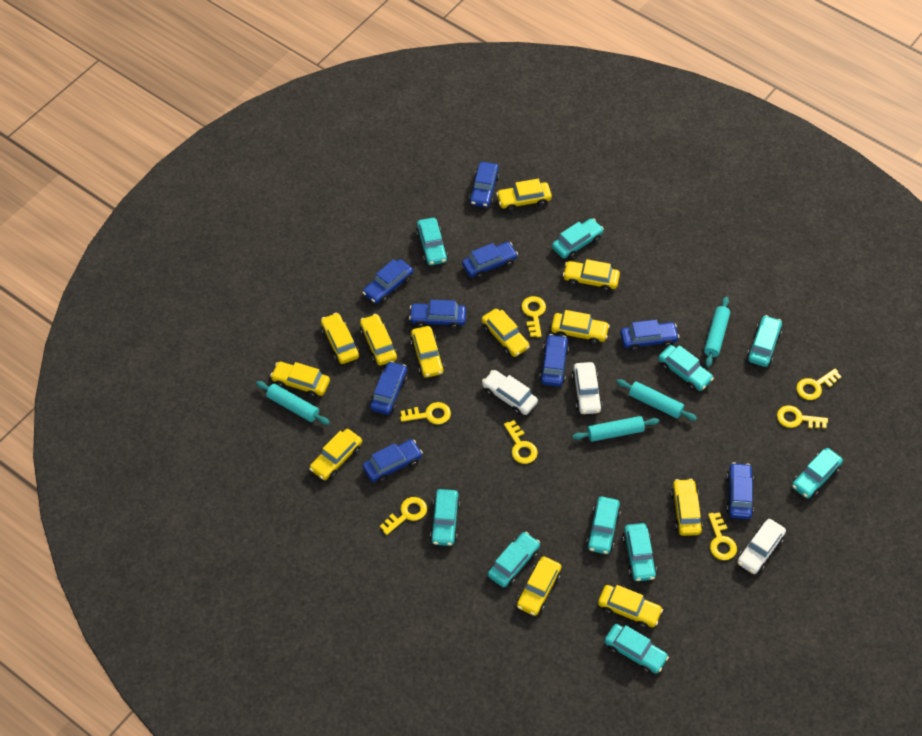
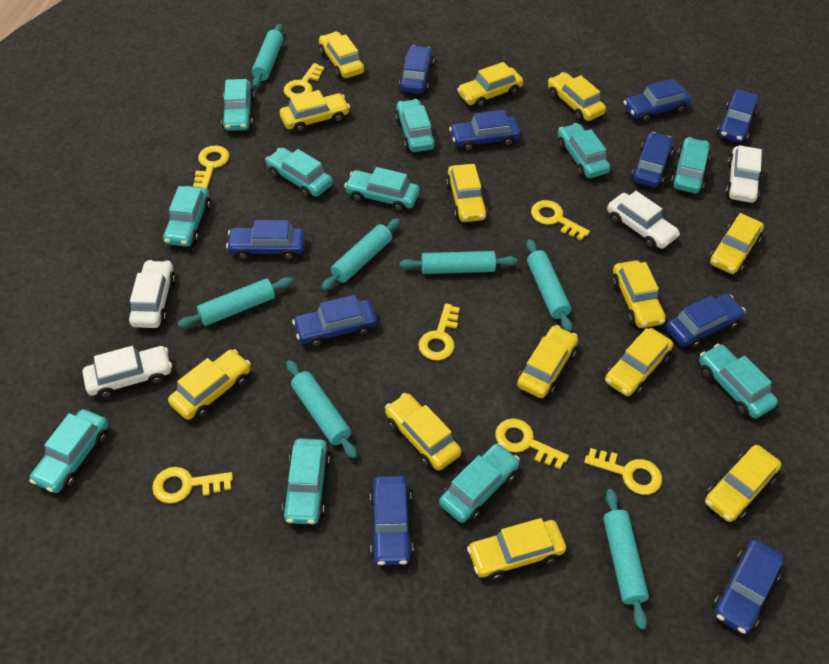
blue car: 9 -> 10
turquoise car: 10 -> 11
turquoise rolling pin: 4 -> 7
white car: 3 -> 4
yellow car: 12 -> 13

